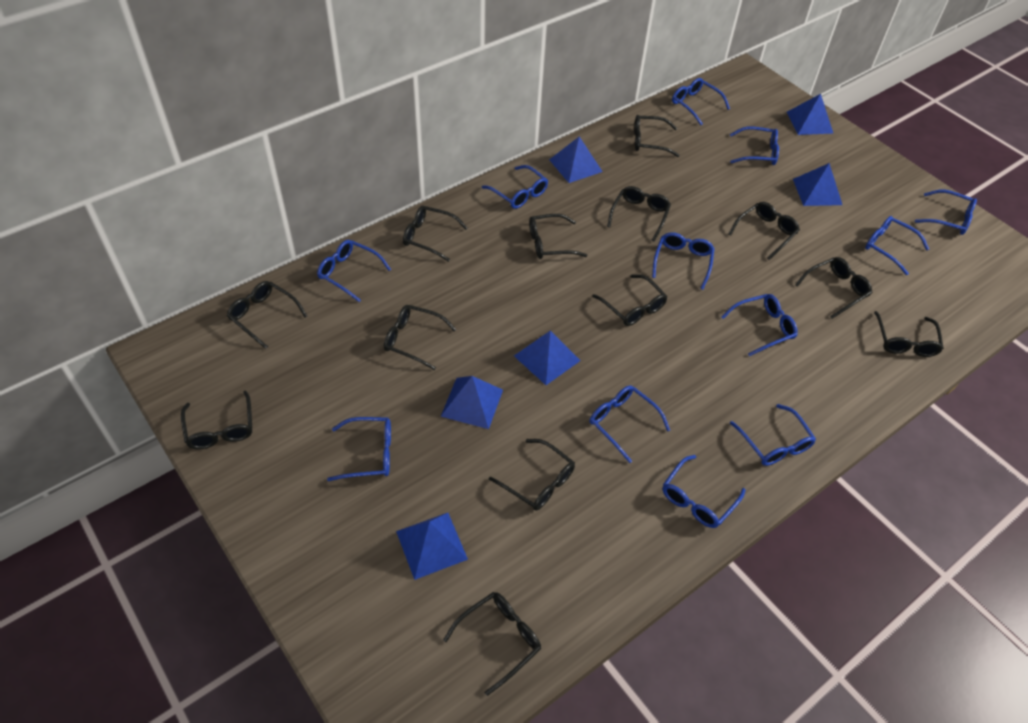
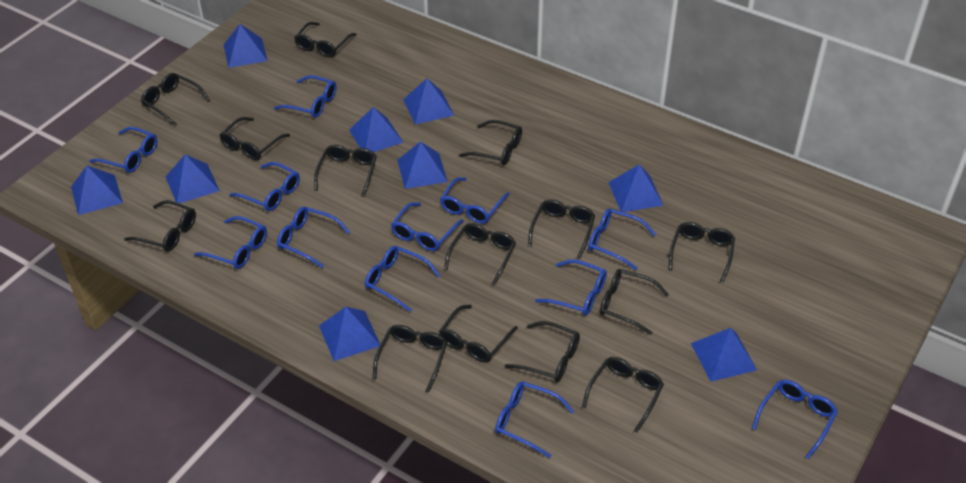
black glasses: 13 -> 14
blue pyramid: 6 -> 9

